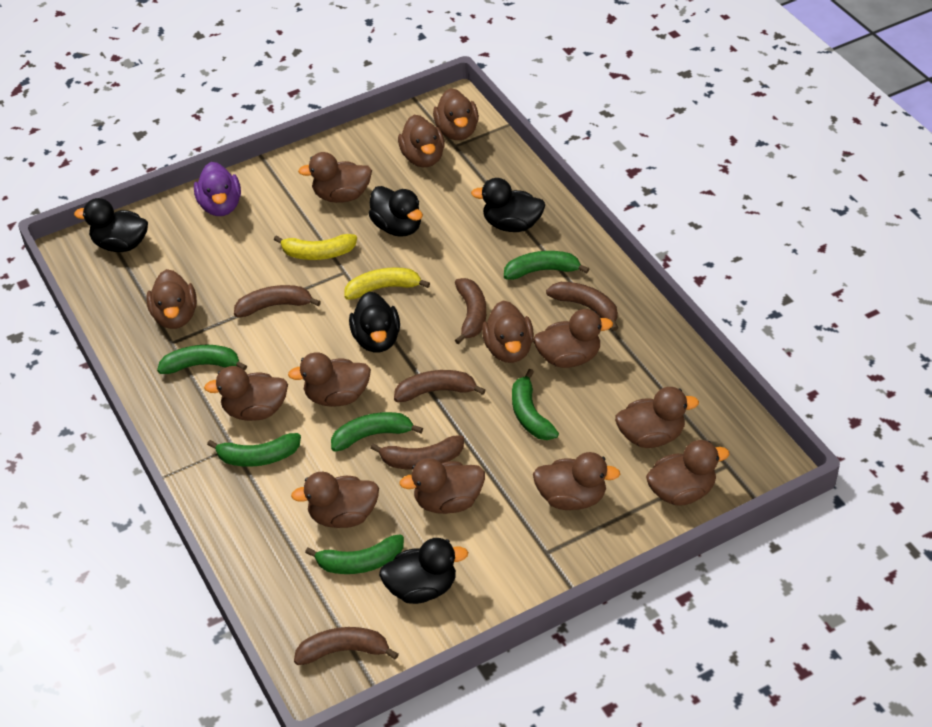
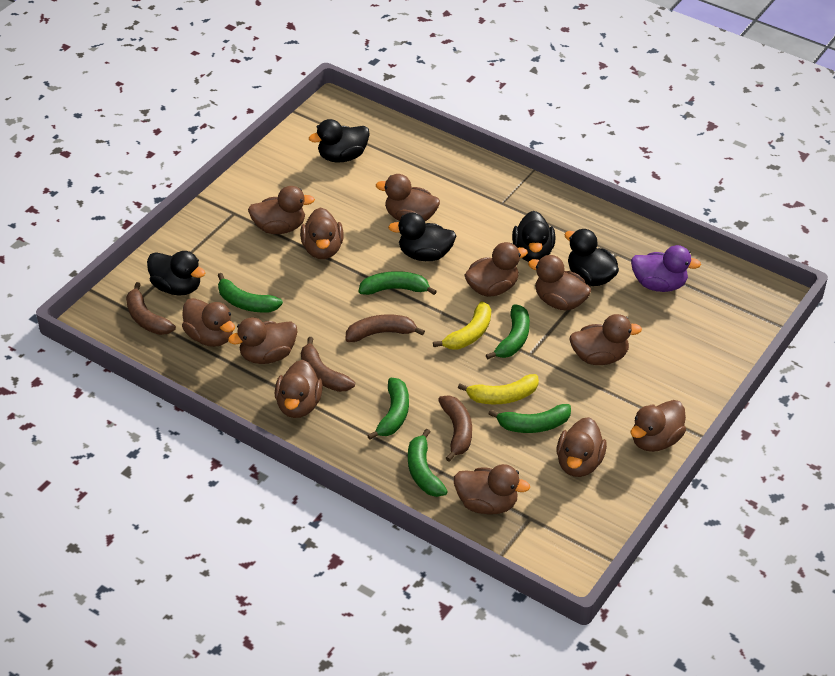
brown banana: 6 -> 4
brown duck: 13 -> 12

